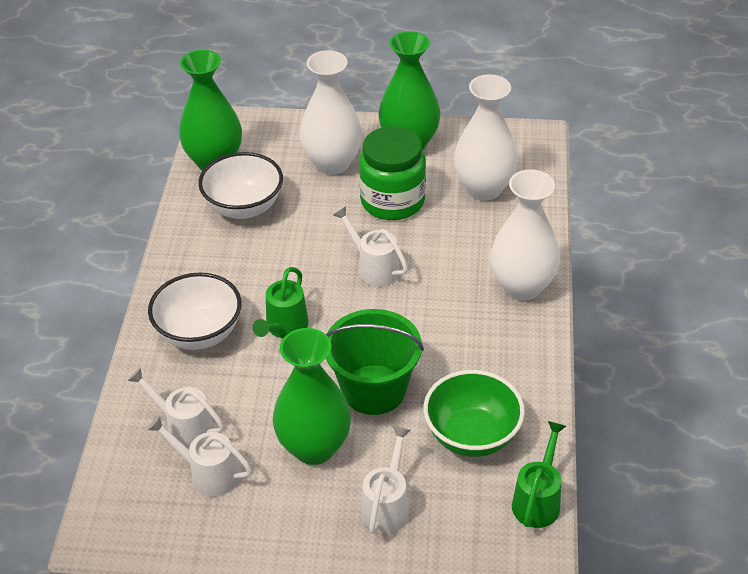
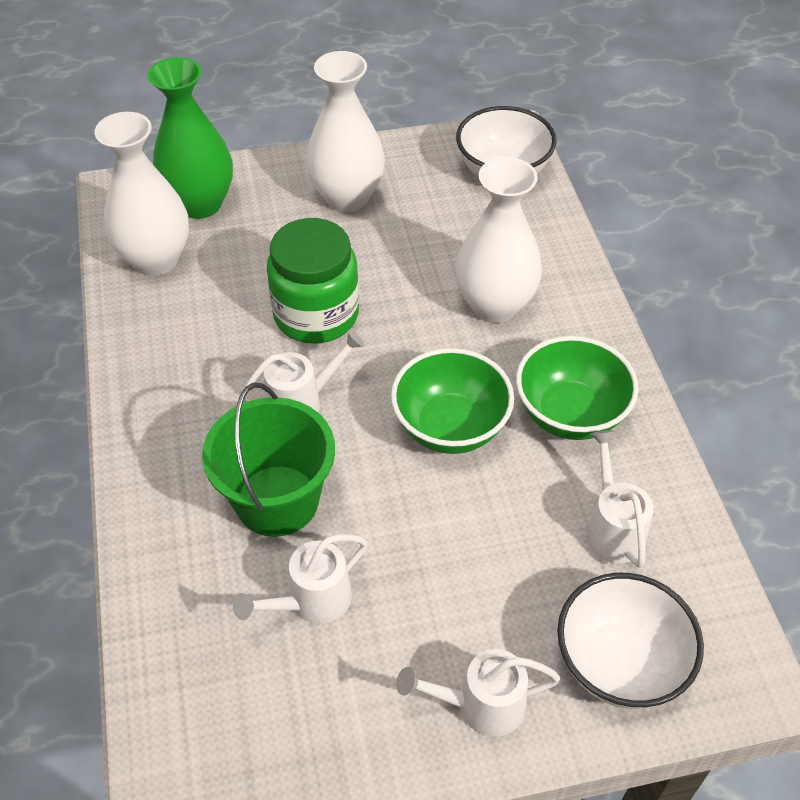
green bowl: 1 -> 2
green vase: 3 -> 1
green watering can: 2 -> 0

